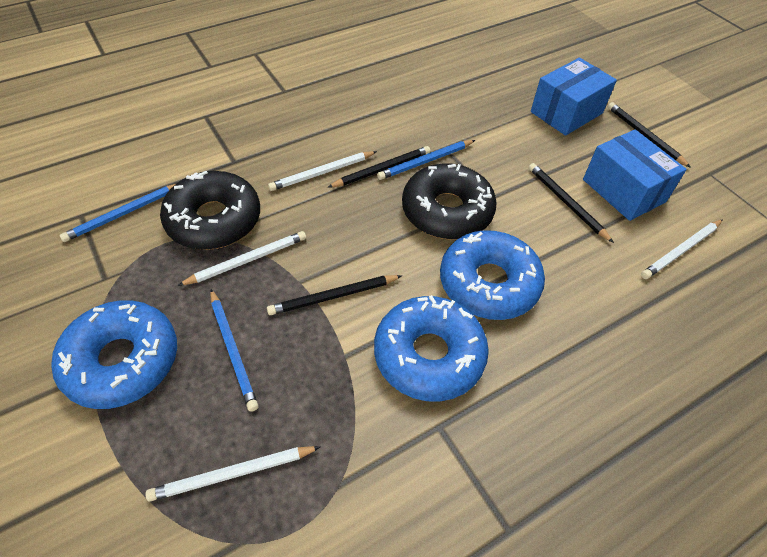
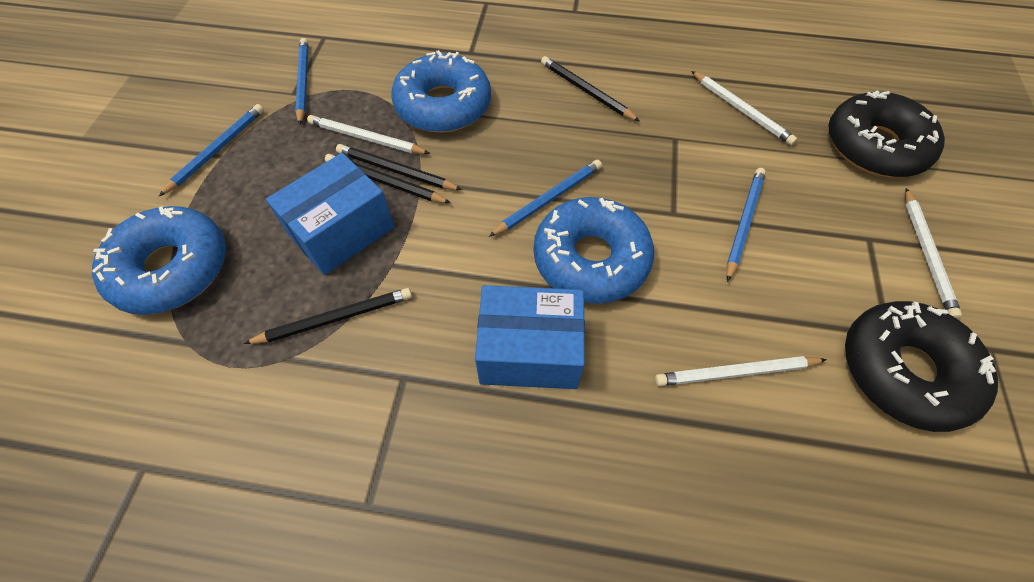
blue pencil: 3 -> 4

